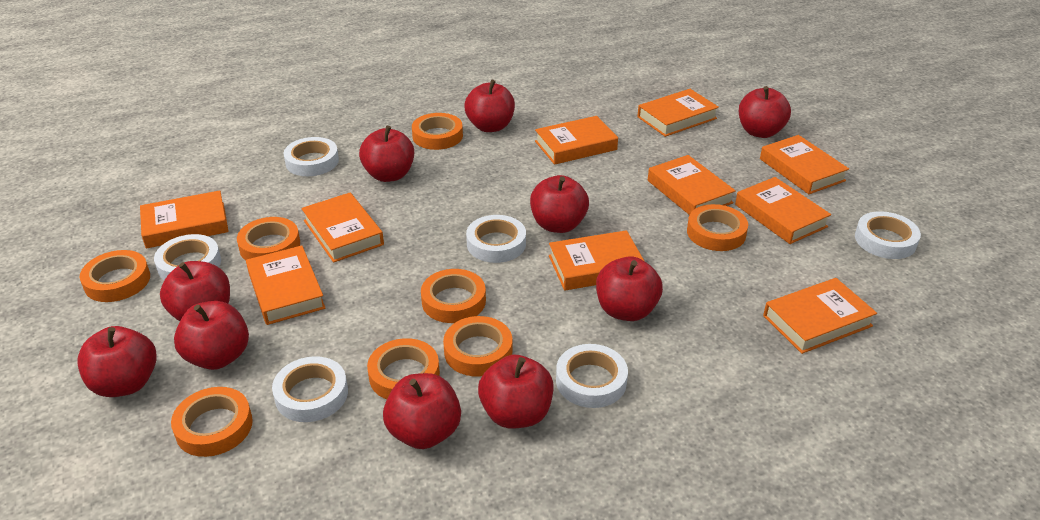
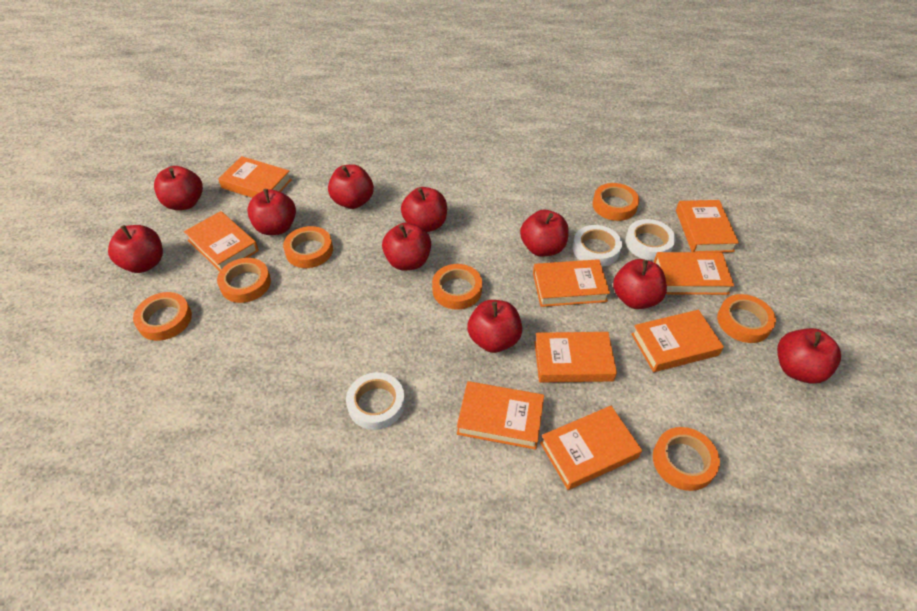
orange book: 10 -> 9
orange tape: 8 -> 7
white tape: 6 -> 3

